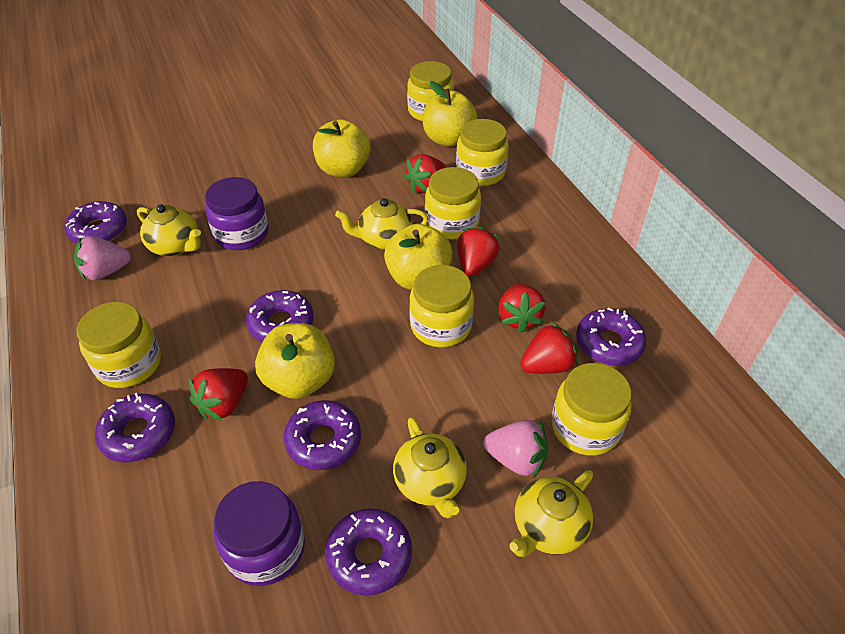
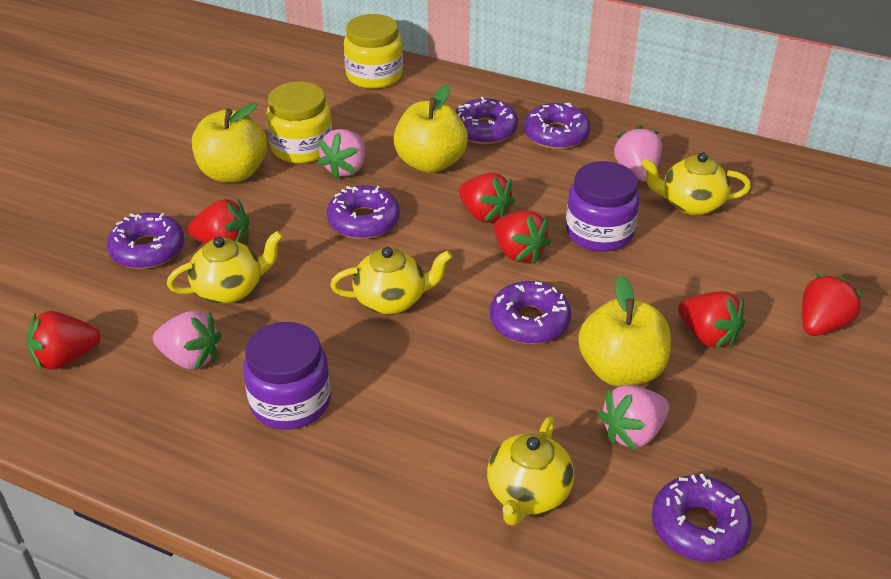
pink strawberry: 2 -> 4
red strawberry: 5 -> 6
yellow apple: 4 -> 3
yellow jar: 6 -> 2

